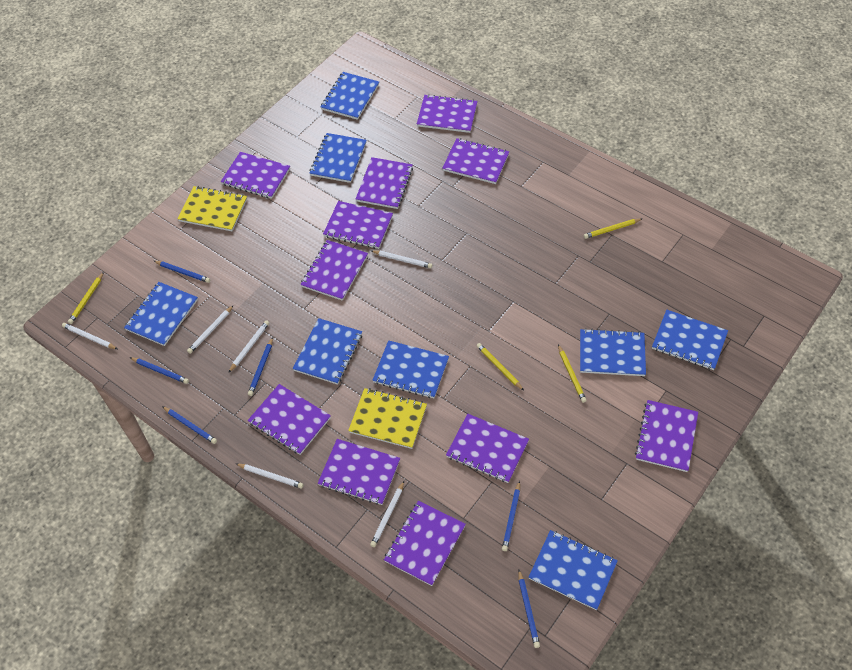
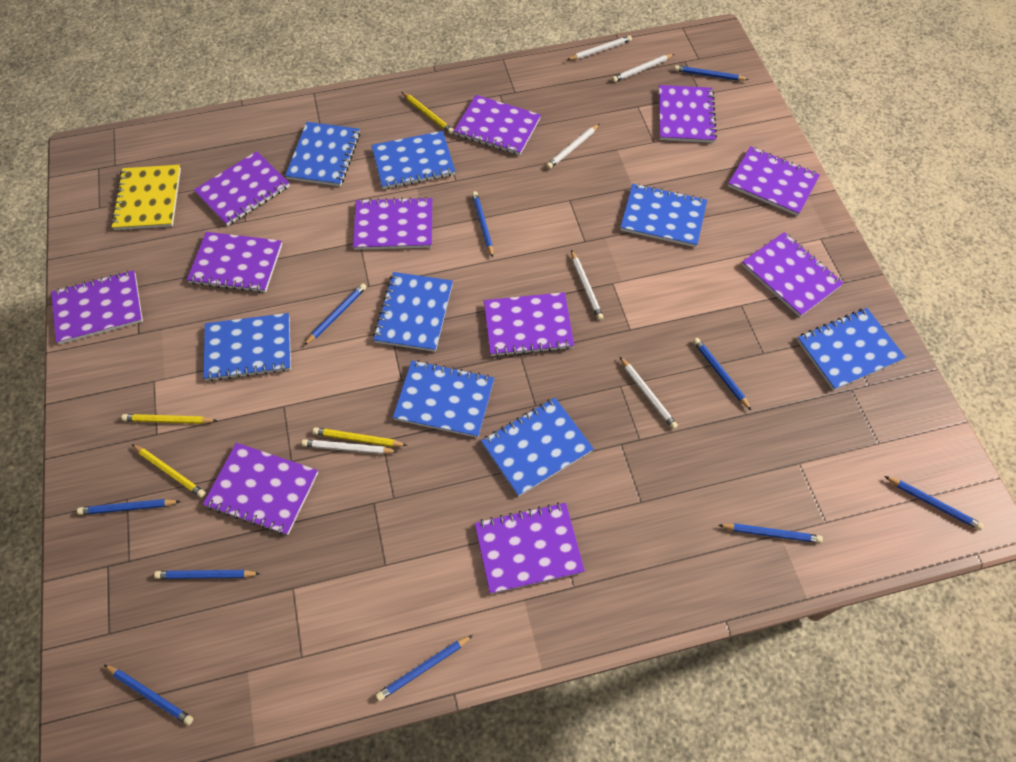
blue pencil: 6 -> 10
yellow notebook: 2 -> 1

